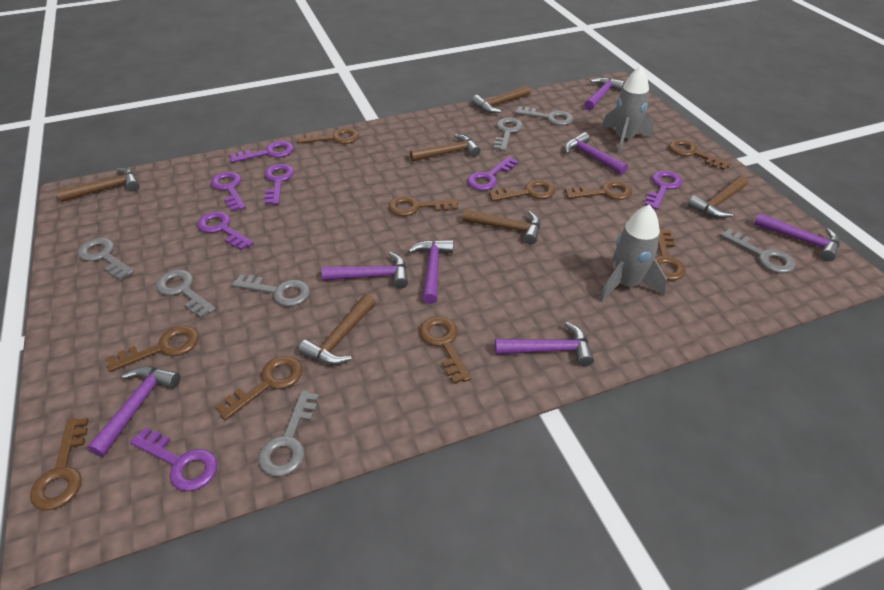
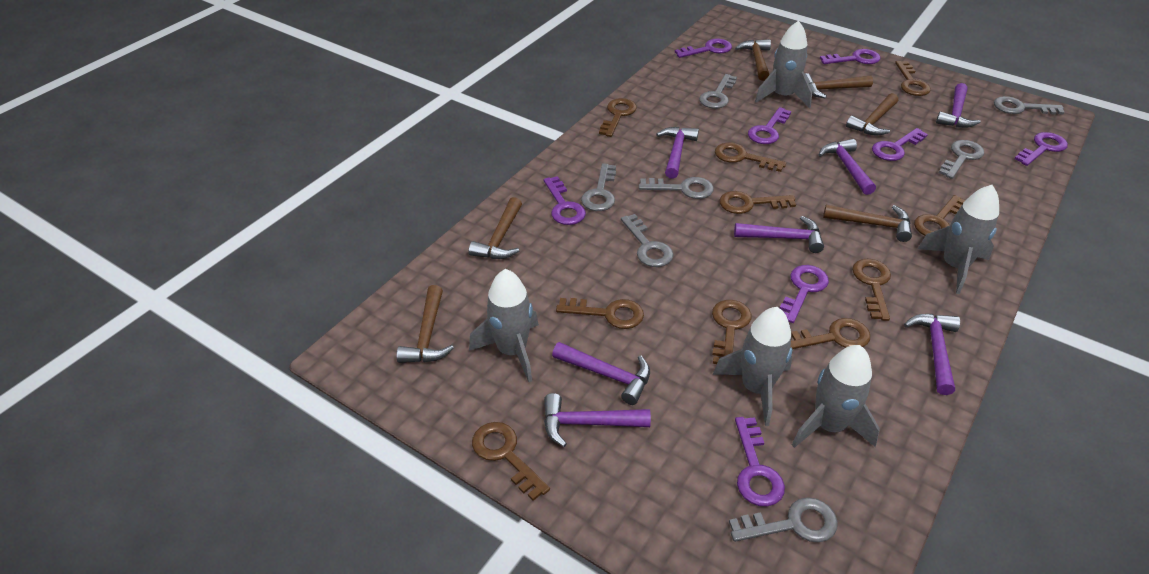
grey rocket: 2 -> 5
purple key: 7 -> 8

